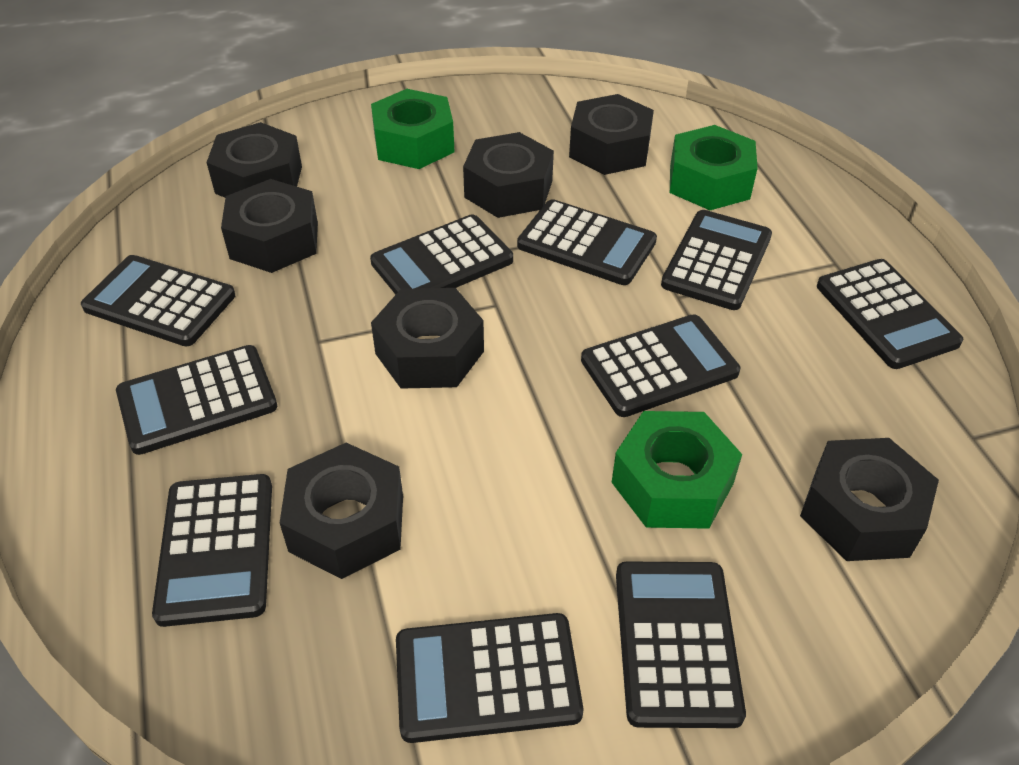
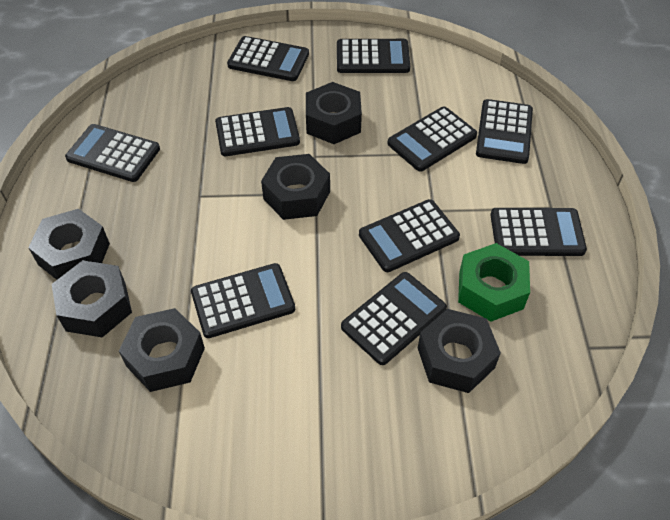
black nut: 7 -> 6
green nut: 3 -> 1

